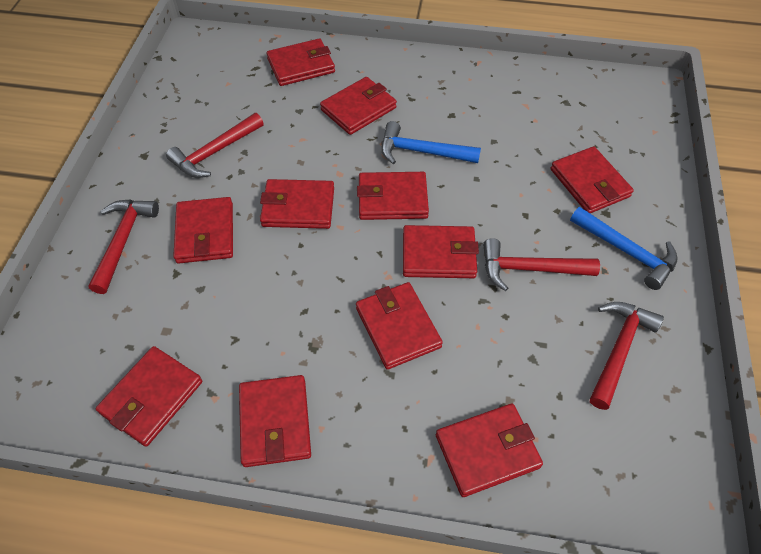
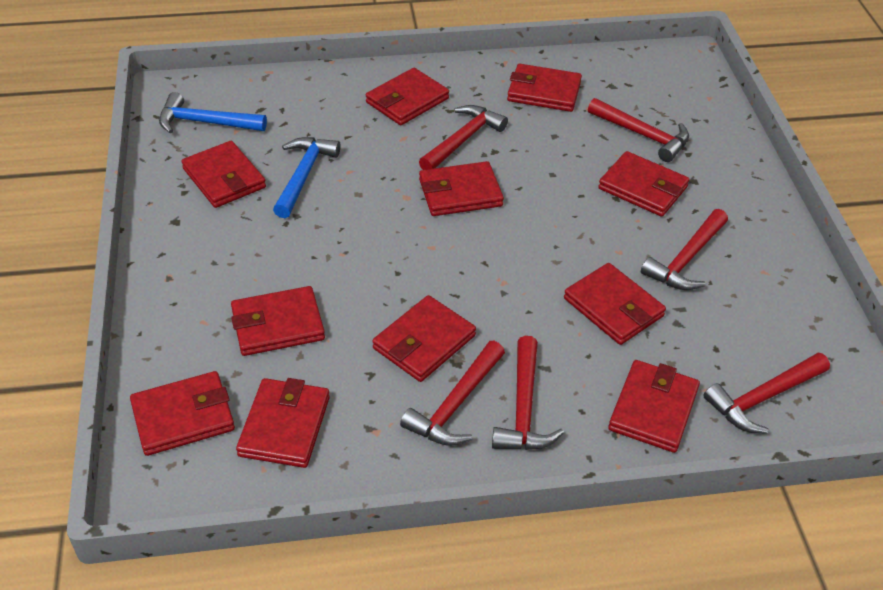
red hammer: 4 -> 6

